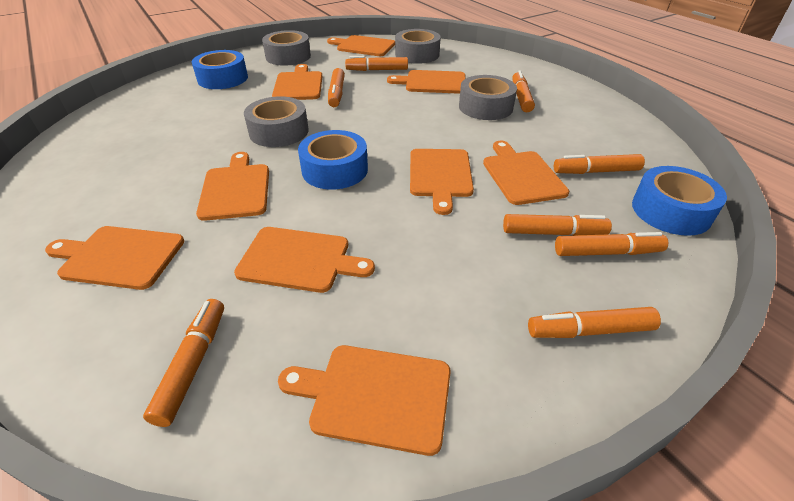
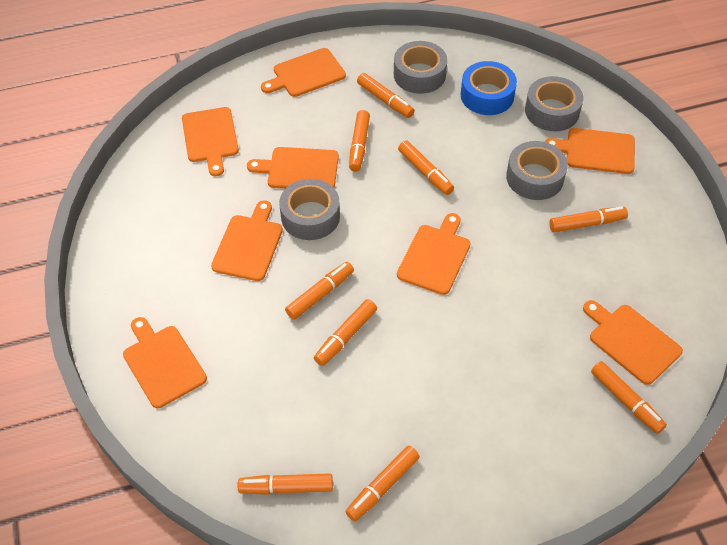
blue tape: 3 -> 1
orange cutting board: 9 -> 8
orange marker: 8 -> 9

